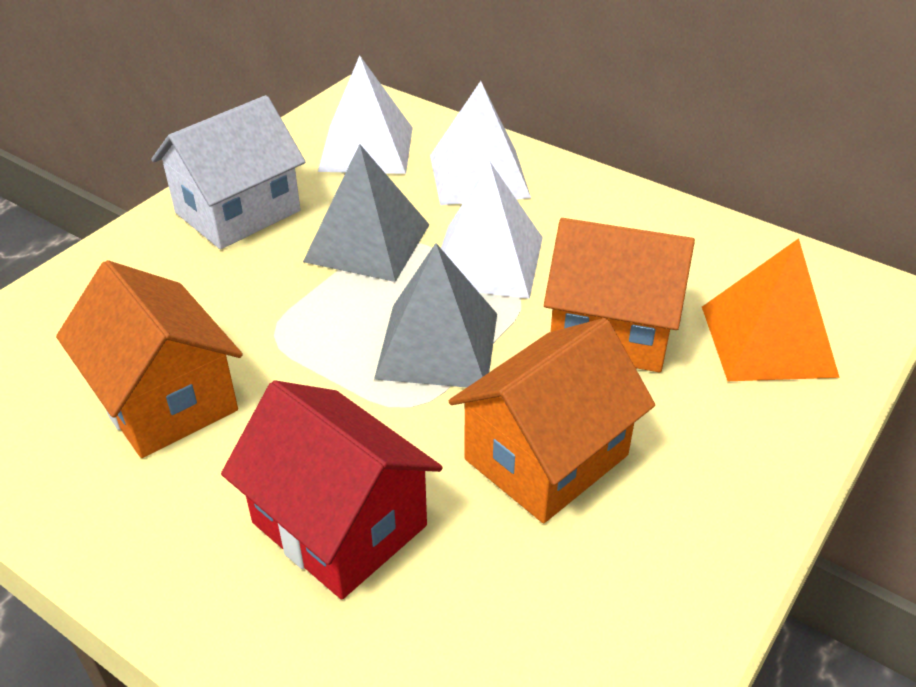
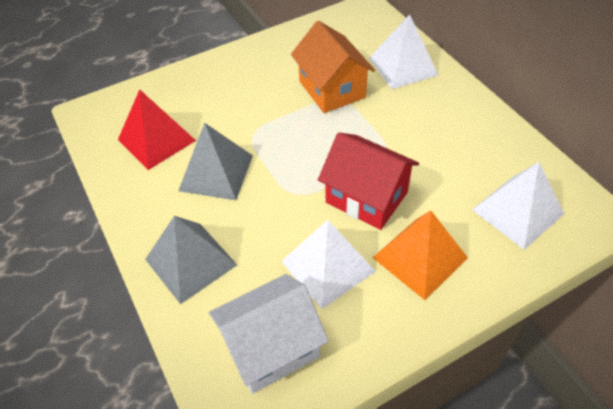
orange house: 3 -> 1
red pyramid: 0 -> 1

